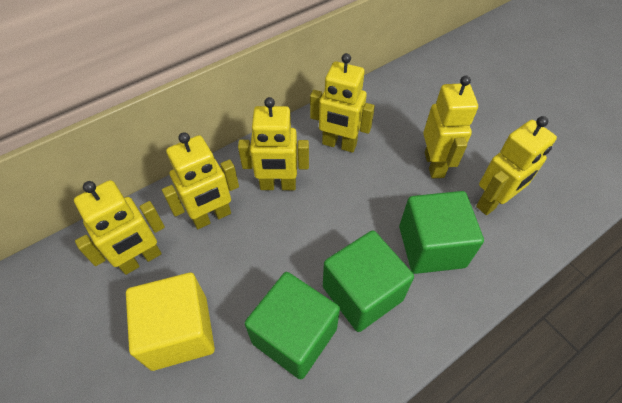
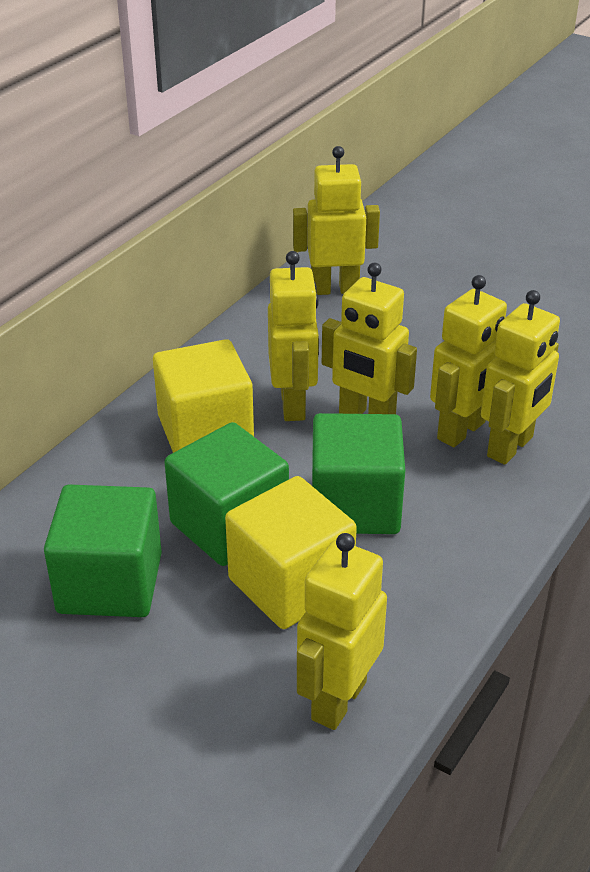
yellow cube: 1 -> 2

